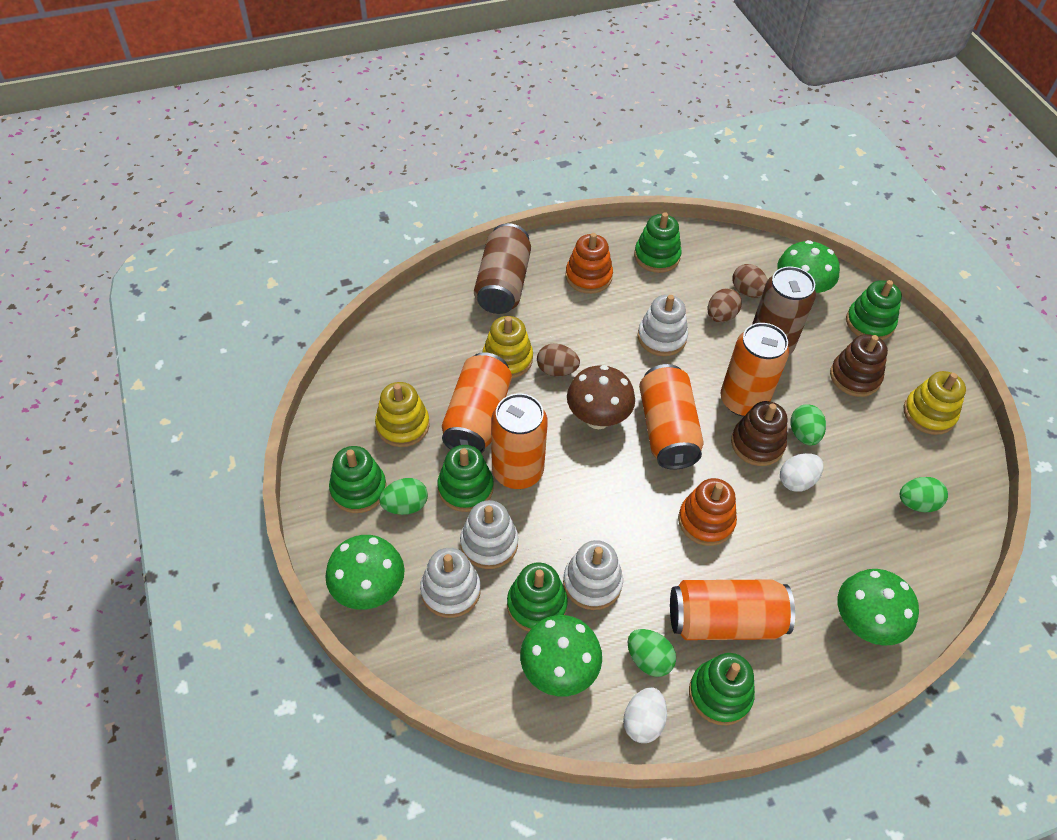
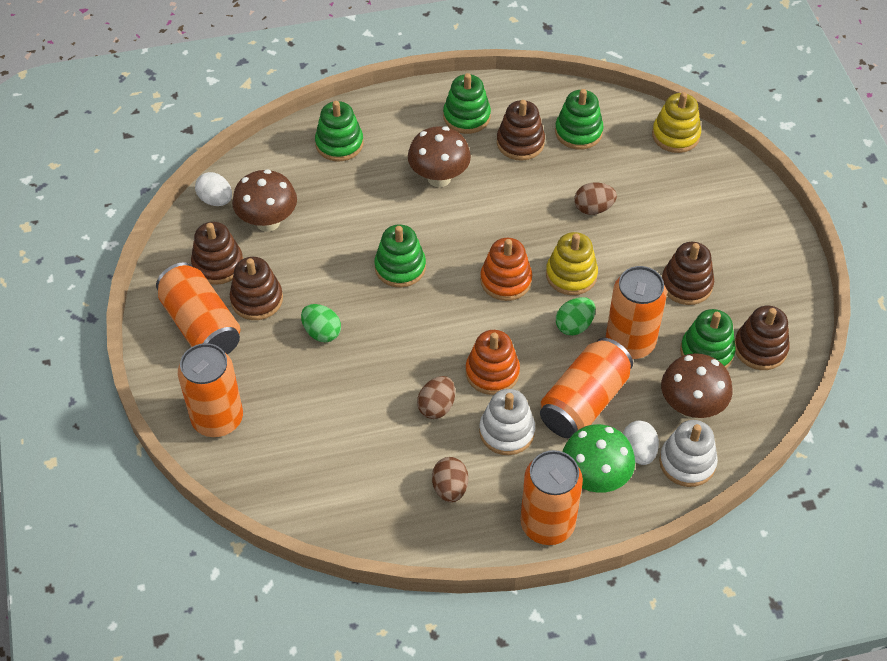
brown can: 2 -> 0
brown mushroom: 1 -> 3
brown stacking toy: 2 -> 5
green egg: 4 -> 2
green mushroom: 4 -> 1
green stacking toy: 6 -> 5
white stacking toy: 4 -> 2
yellow stacking toy: 3 -> 2

